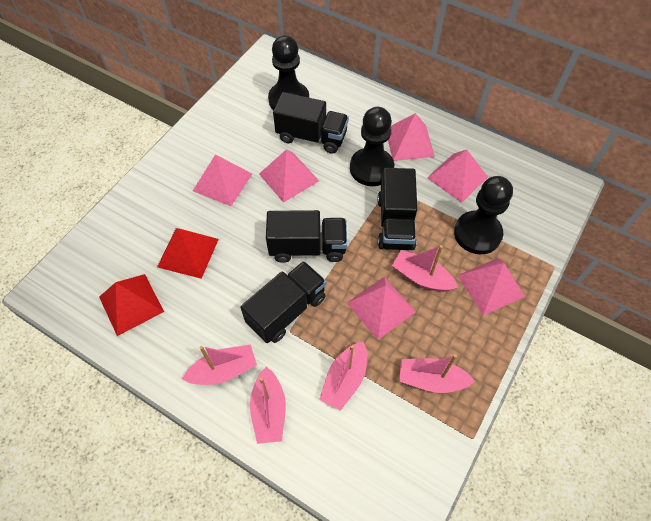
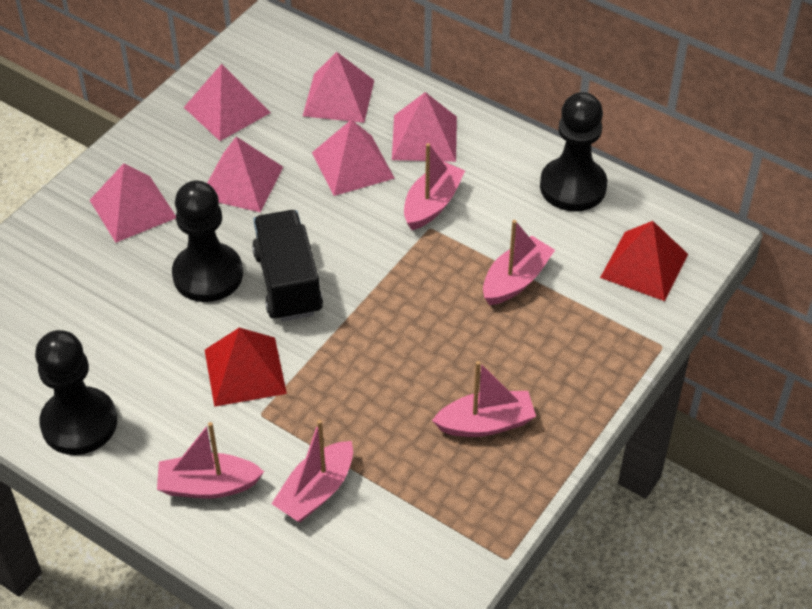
black truck: 4 -> 1

